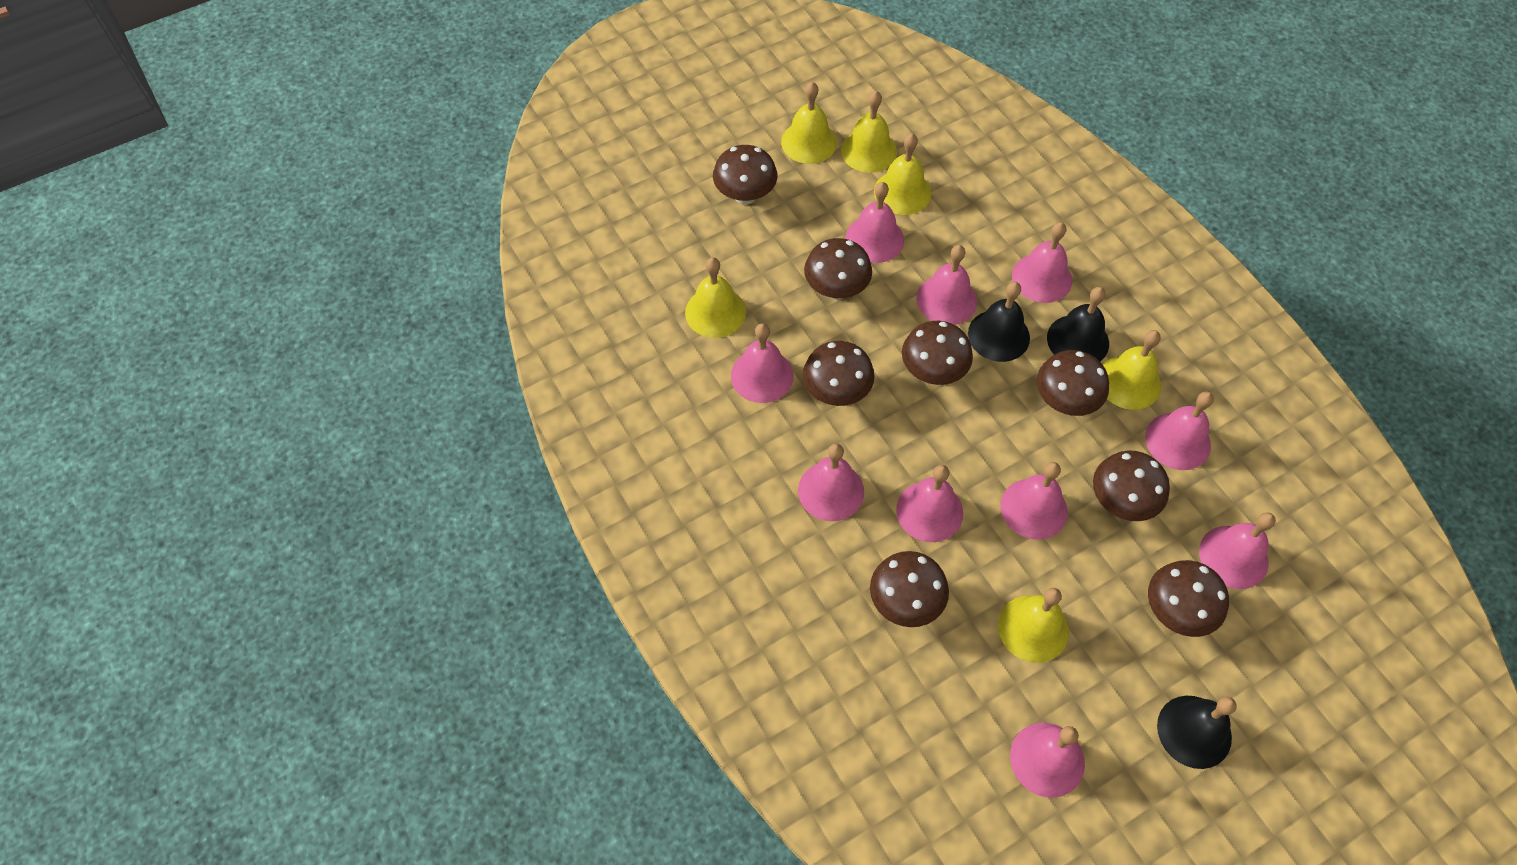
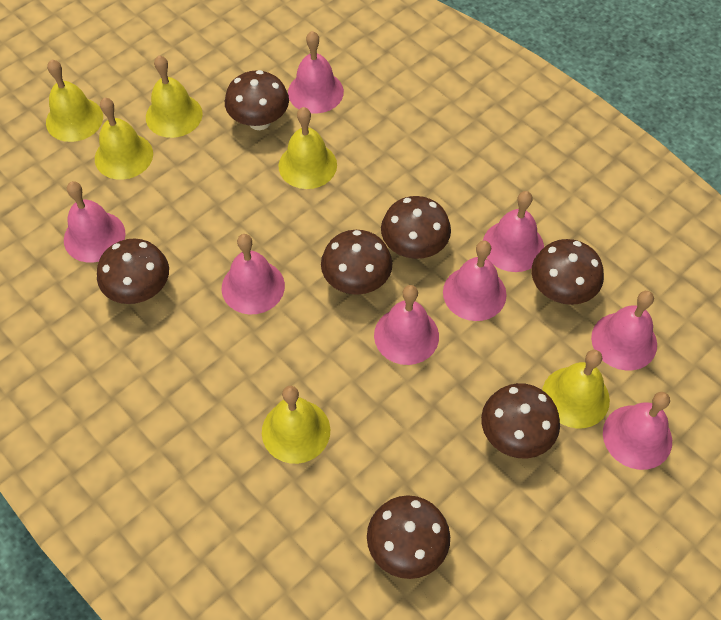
black bell: 3 -> 0
brown mushroom: 8 -> 7
pink bell: 10 -> 8

